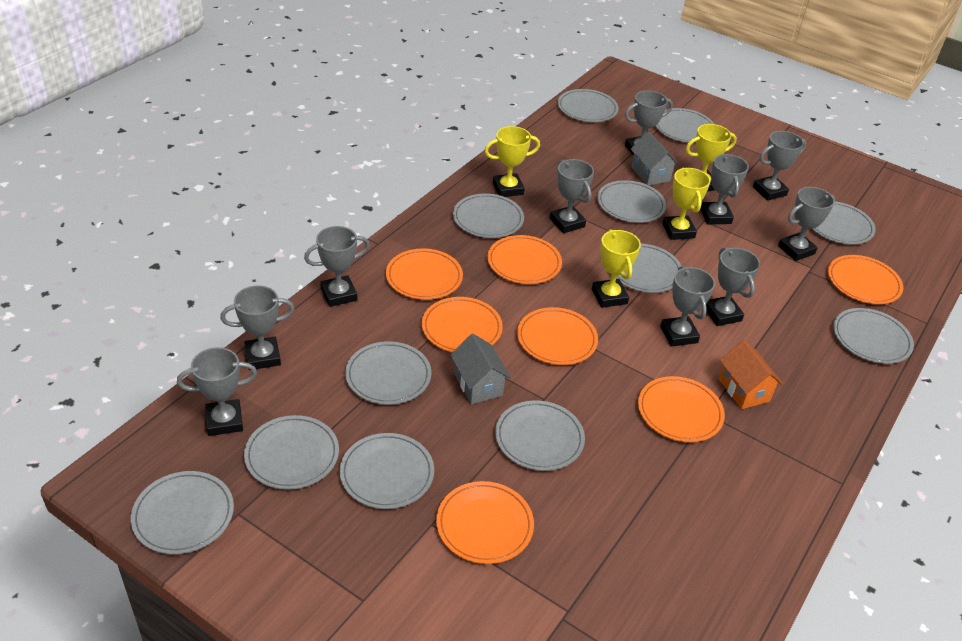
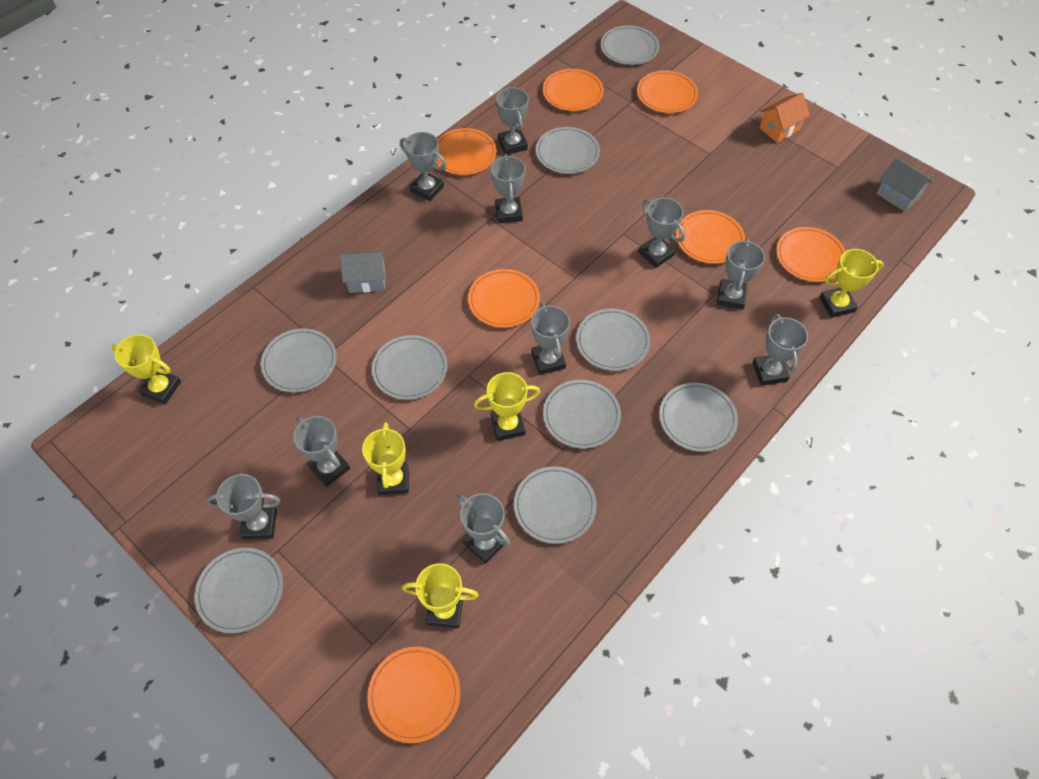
grey plate: 12 -> 9
yellow trophy: 4 -> 5

